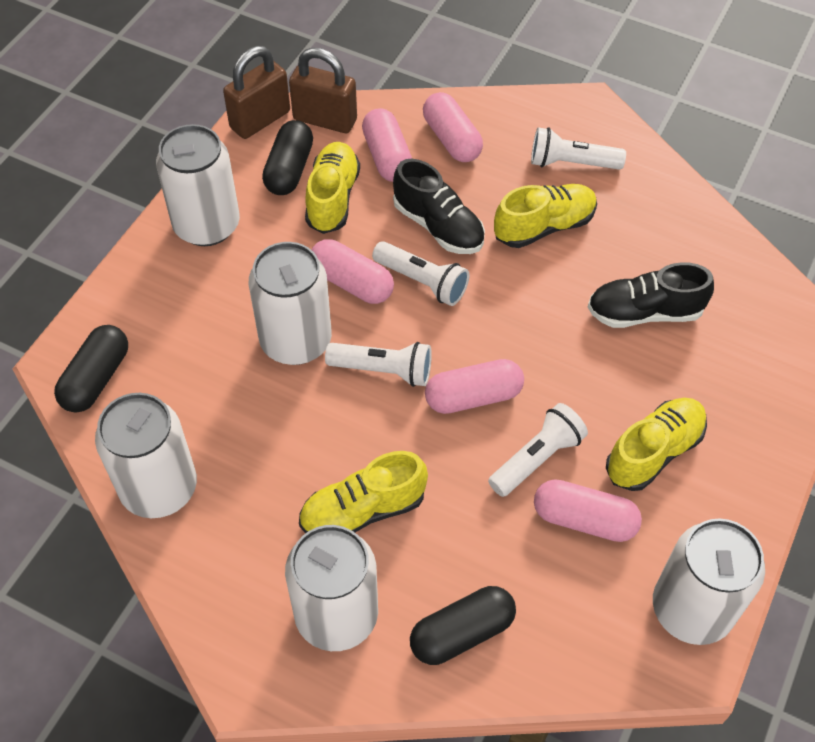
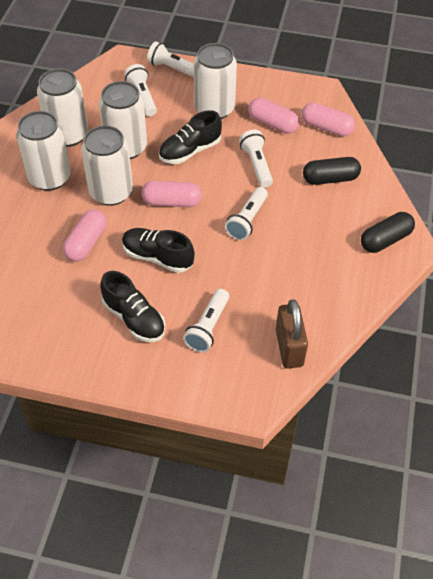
black capsule: 3 -> 2
black shoe: 2 -> 3
brown padlock: 2 -> 1
pink capsule: 5 -> 4
white flashlight: 4 -> 5
yellow shoe: 4 -> 0

